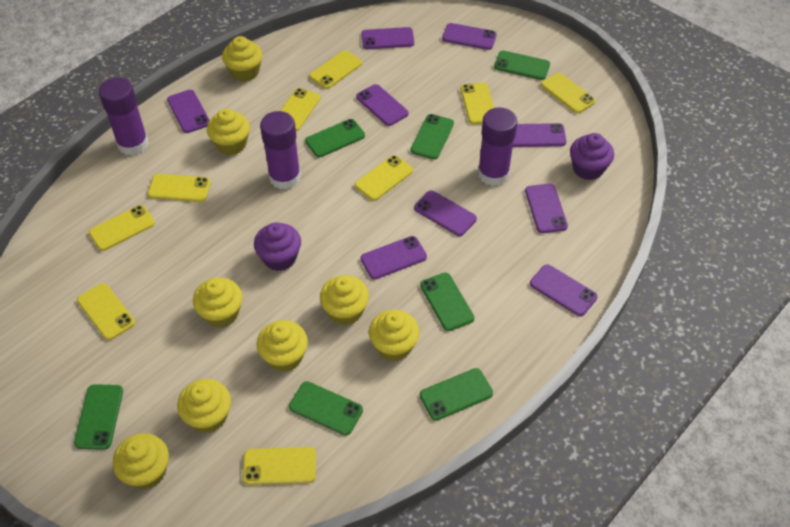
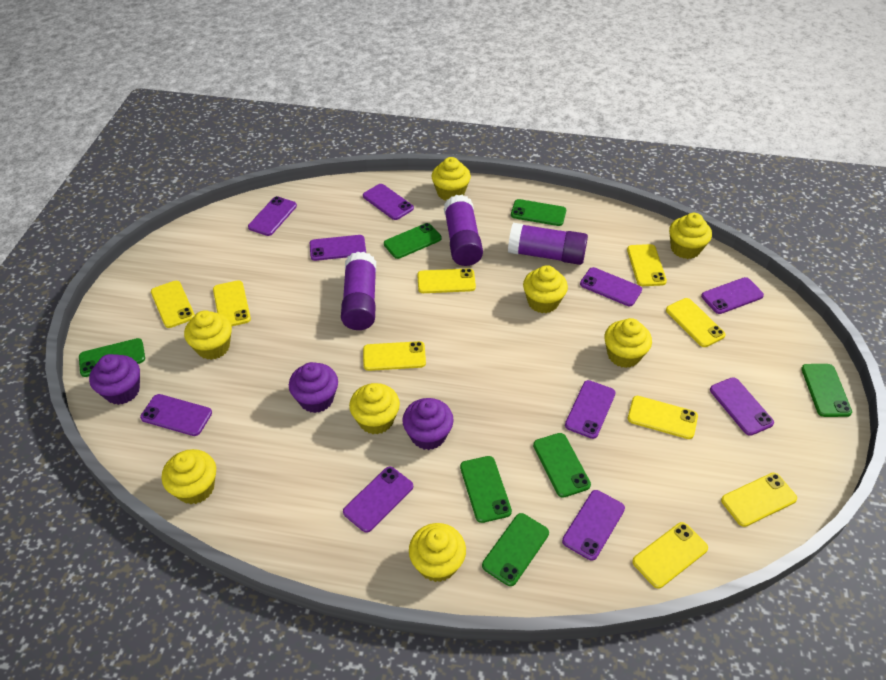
purple cupcake: 2 -> 3
purple phone: 9 -> 10

